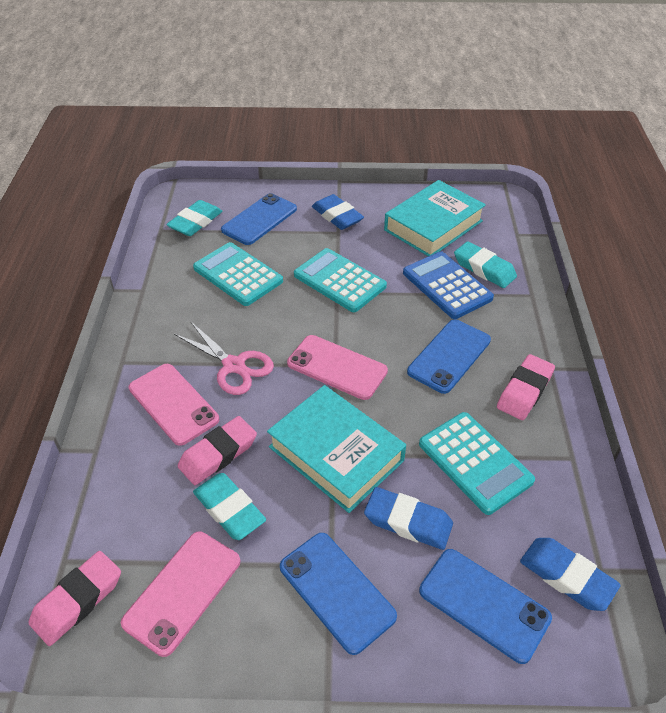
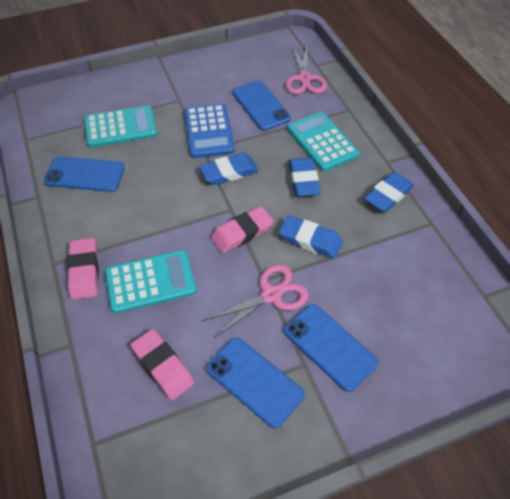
blue eraser: 3 -> 4
pink phone: 3 -> 0
pink scissors: 1 -> 2
turquoise book: 2 -> 0
turquoise eraser: 3 -> 0

